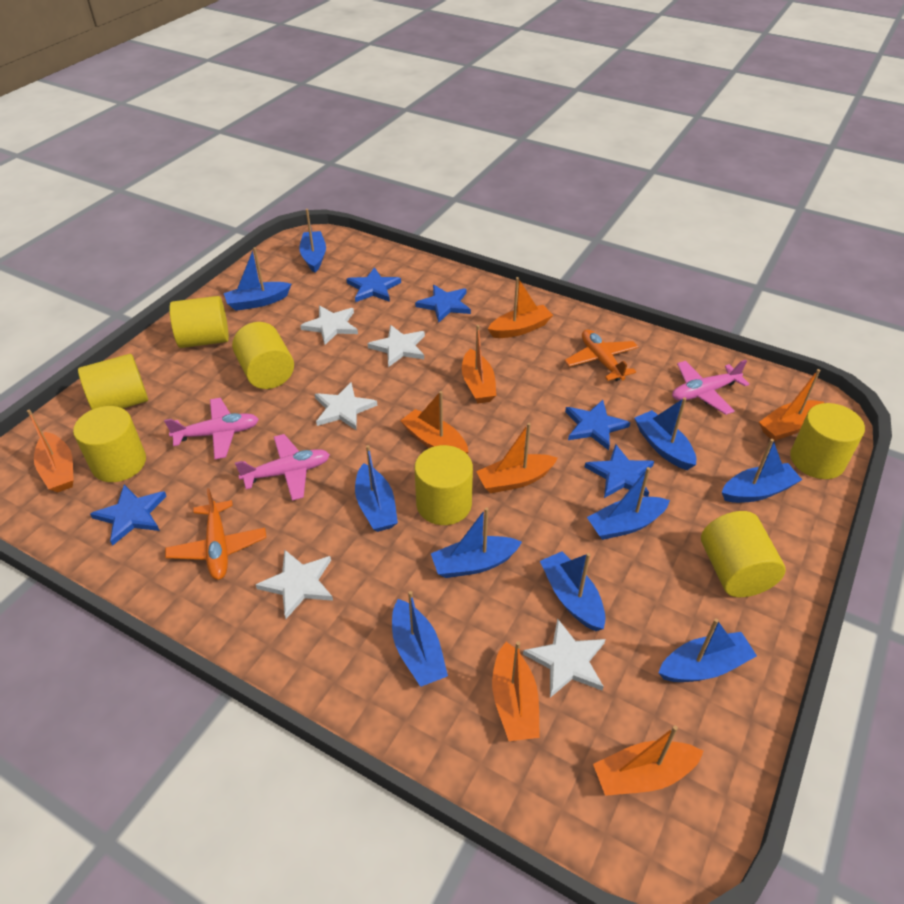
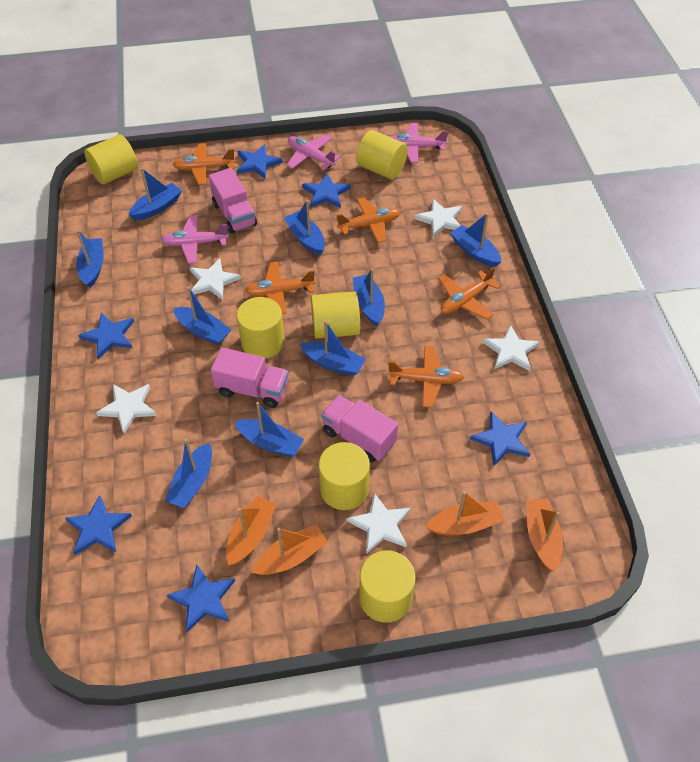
blue boat: 10 -> 9
blue star: 5 -> 6
orange boat: 8 -> 4
orange plane: 2 -> 5
pink truck: 0 -> 3
yellow cylinder: 7 -> 6

